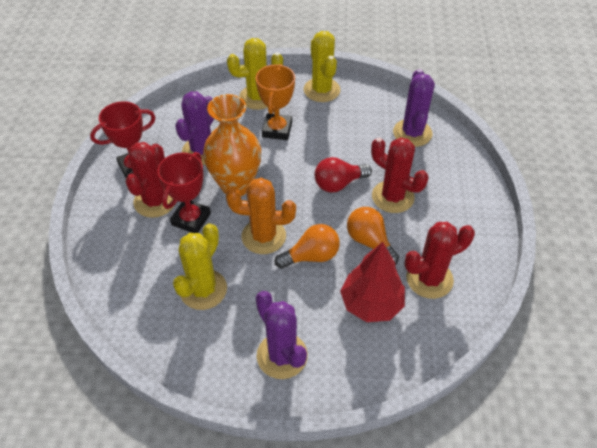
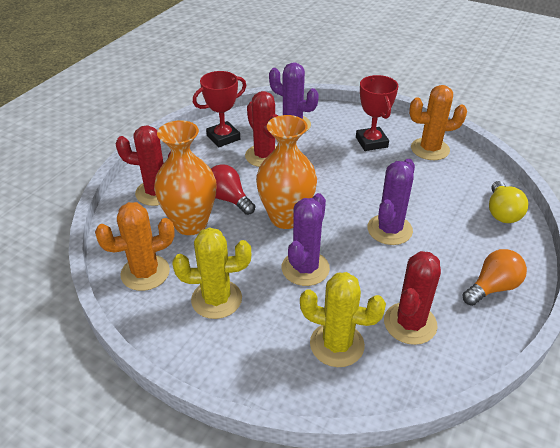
orange cactus: 1 -> 2
orange light bulb: 2 -> 1
orange trophy: 1 -> 0
orange vase: 1 -> 2
red tree: 1 -> 0
yellow cactus: 3 -> 2
yellow light bulb: 0 -> 1

